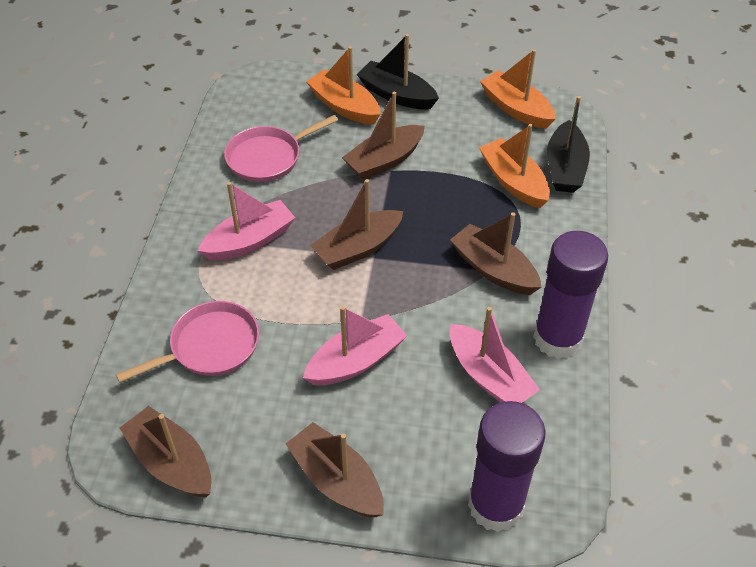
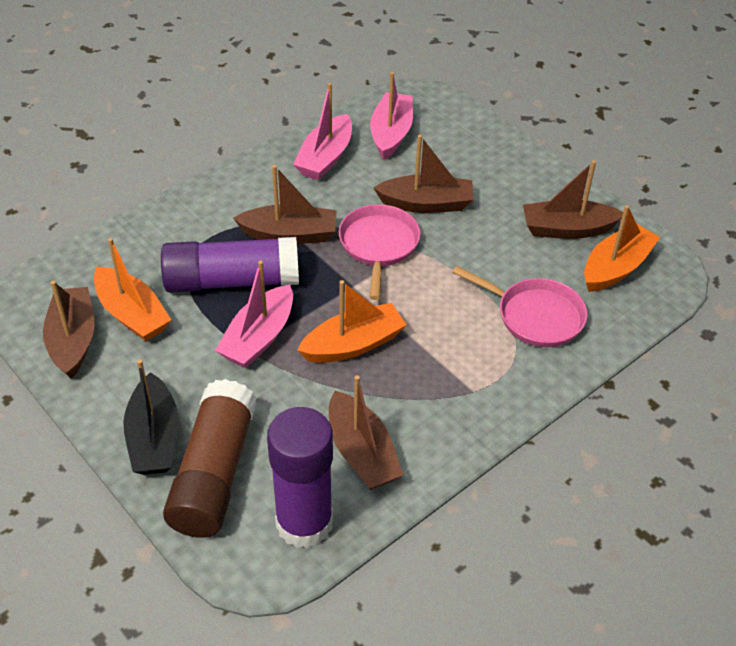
black boat: 2 -> 1
brown glue stick: 0 -> 1

